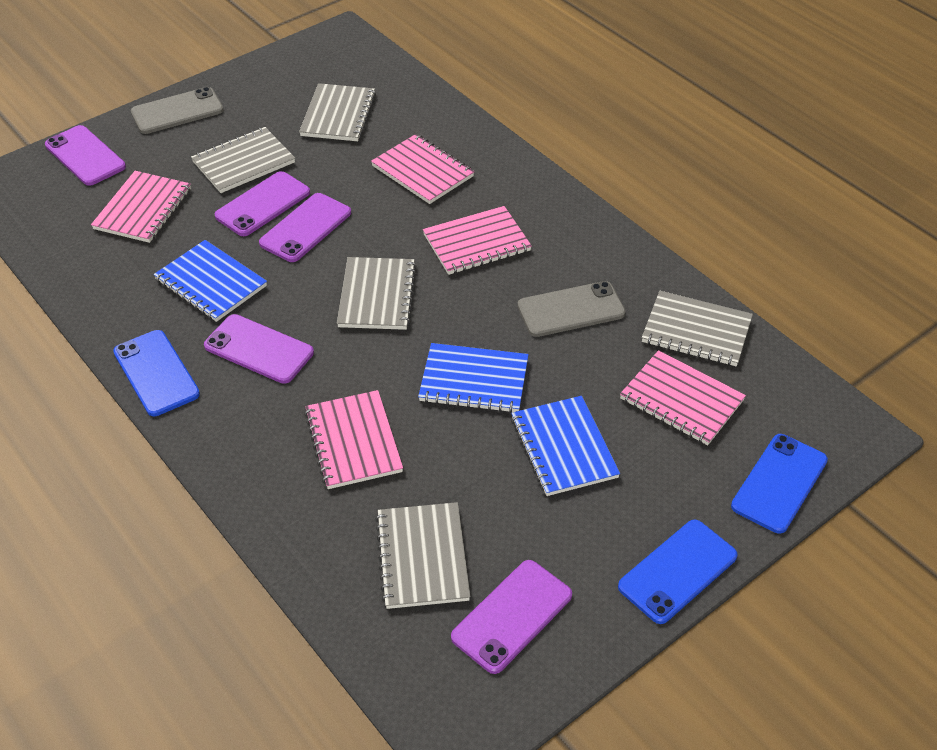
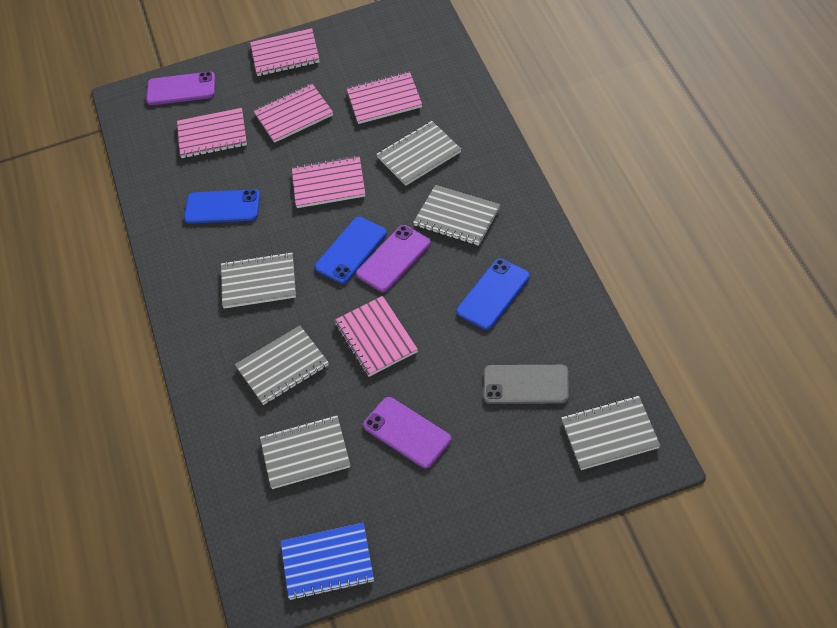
blue notebook: 3 -> 1
grey notebook: 5 -> 6
grey phone: 2 -> 1
pink notebook: 5 -> 6
purple phone: 5 -> 3

